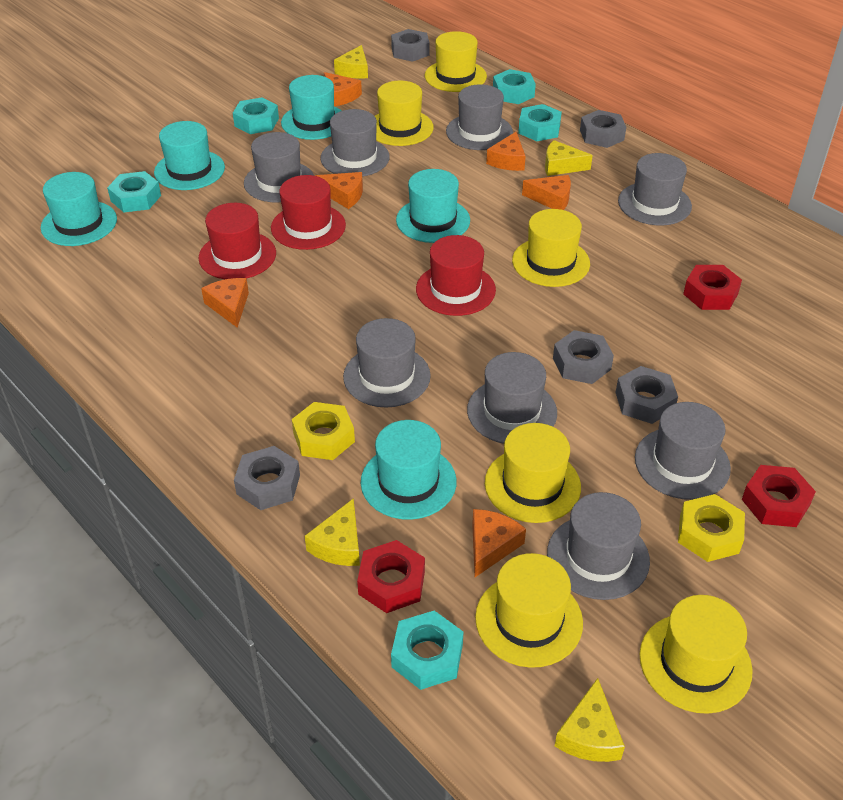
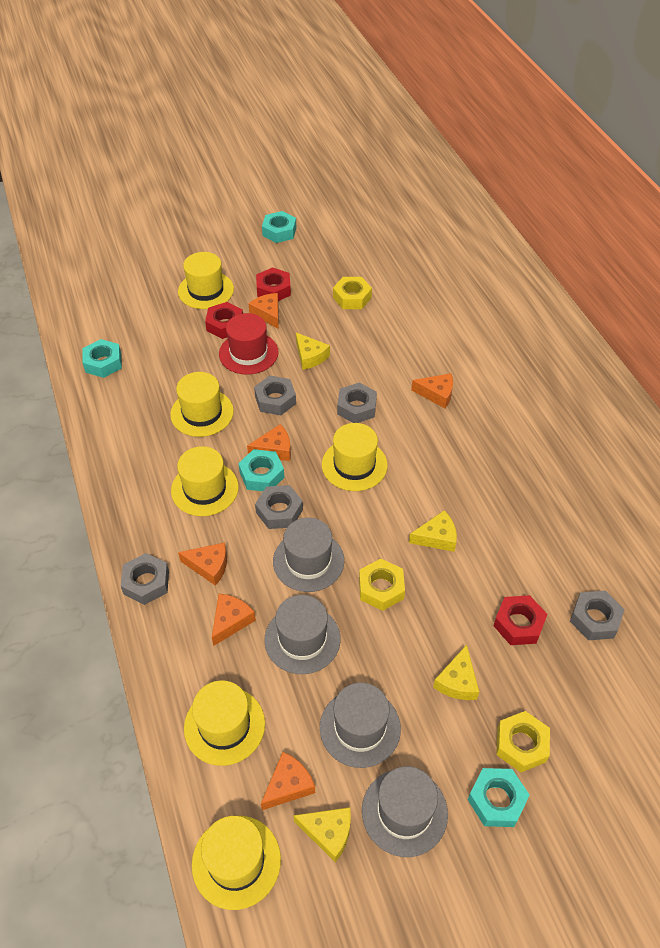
grey hat: 8 -> 4
red hat: 3 -> 1
turquoise hat: 5 -> 0
turquoise nut: 5 -> 4
yellow nut: 2 -> 3

